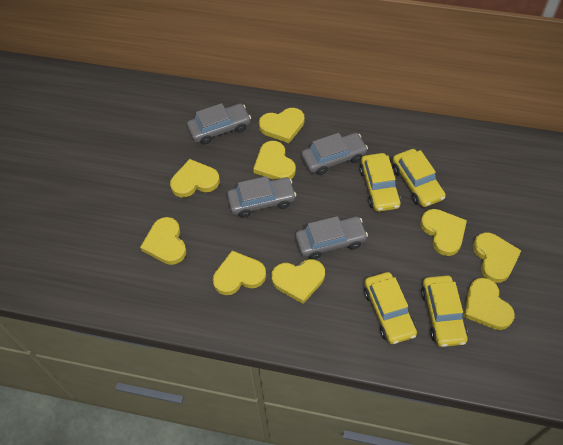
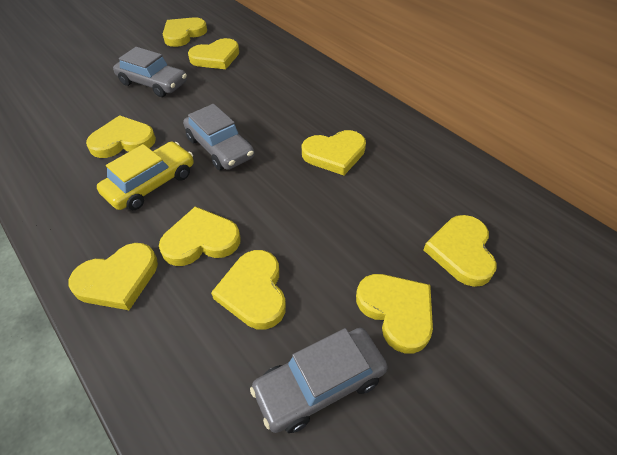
grey car: 4 -> 3
yellow car: 4 -> 1

